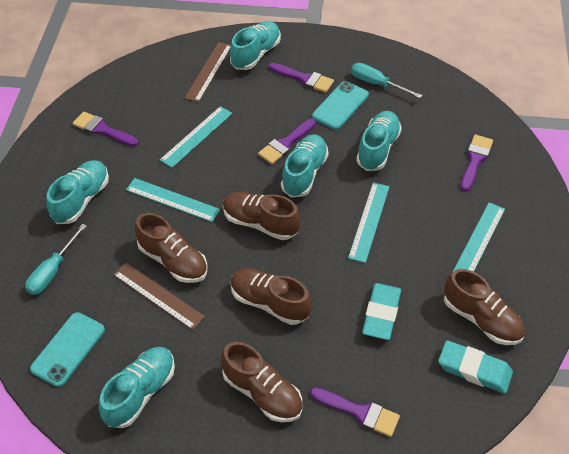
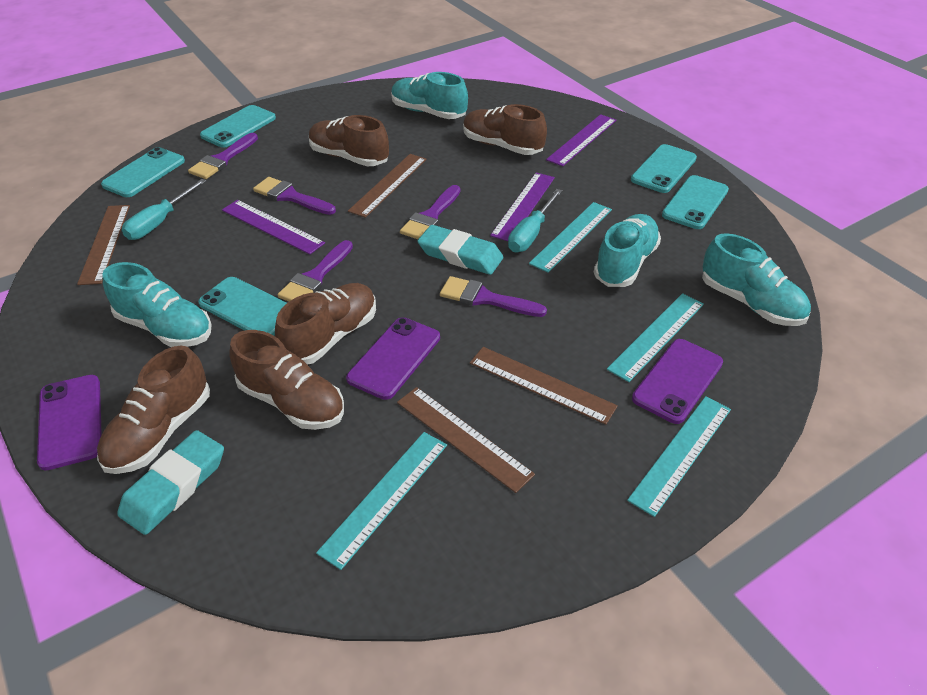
brown ruler: 2 -> 4
purple phone: 0 -> 3
purple ruler: 0 -> 3
turquoise phone: 2 -> 5
turquoise shoe: 5 -> 4

